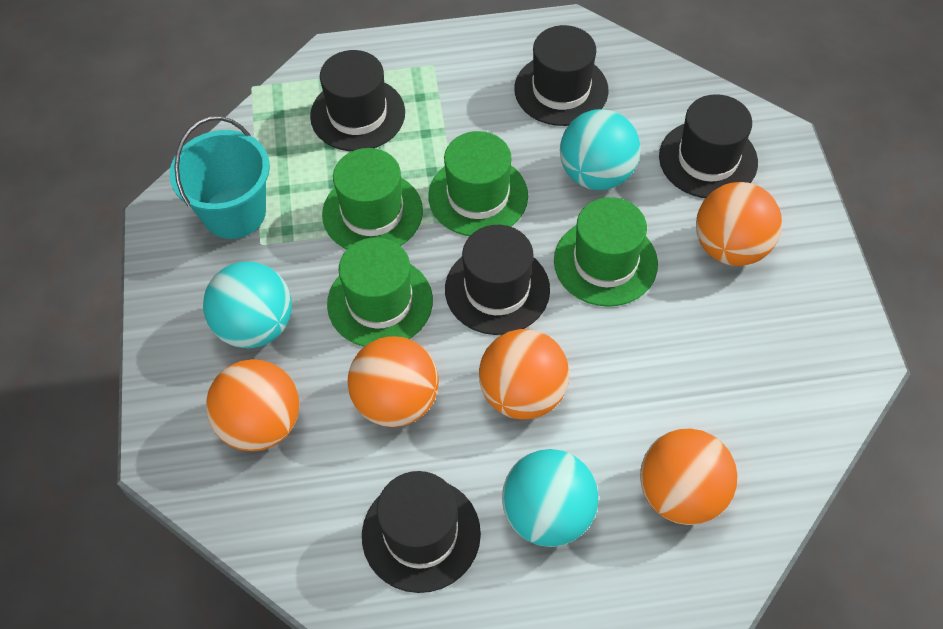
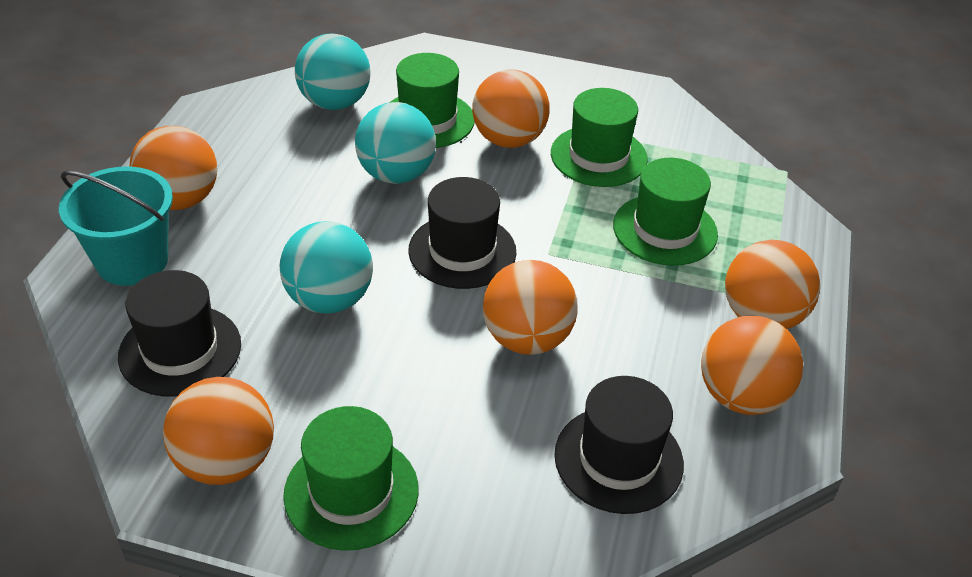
black hat: 5 -> 3
orange ball: 5 -> 6

